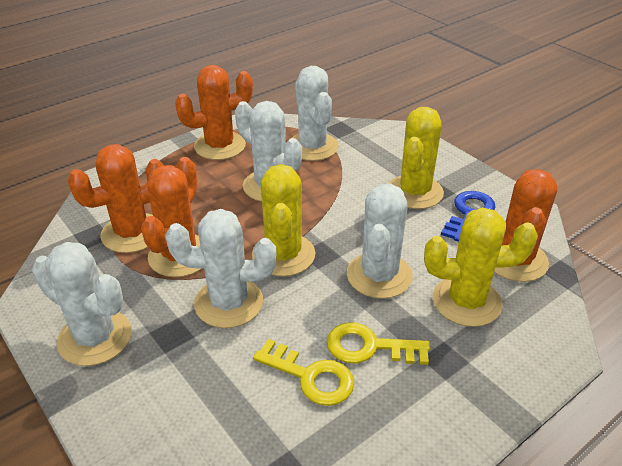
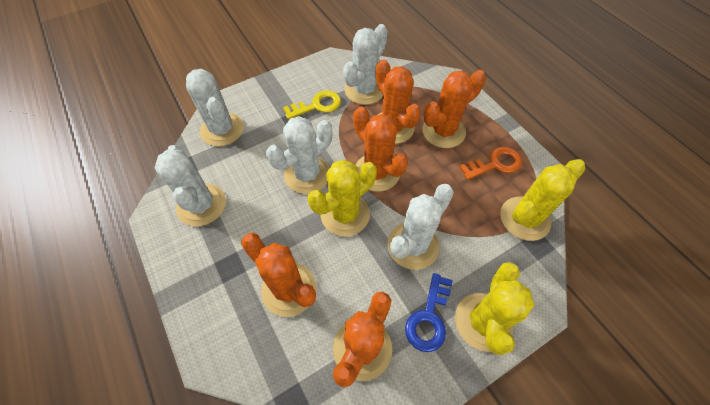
orange cactus: 4 -> 5
orange key: 0 -> 1
yellow key: 2 -> 1

